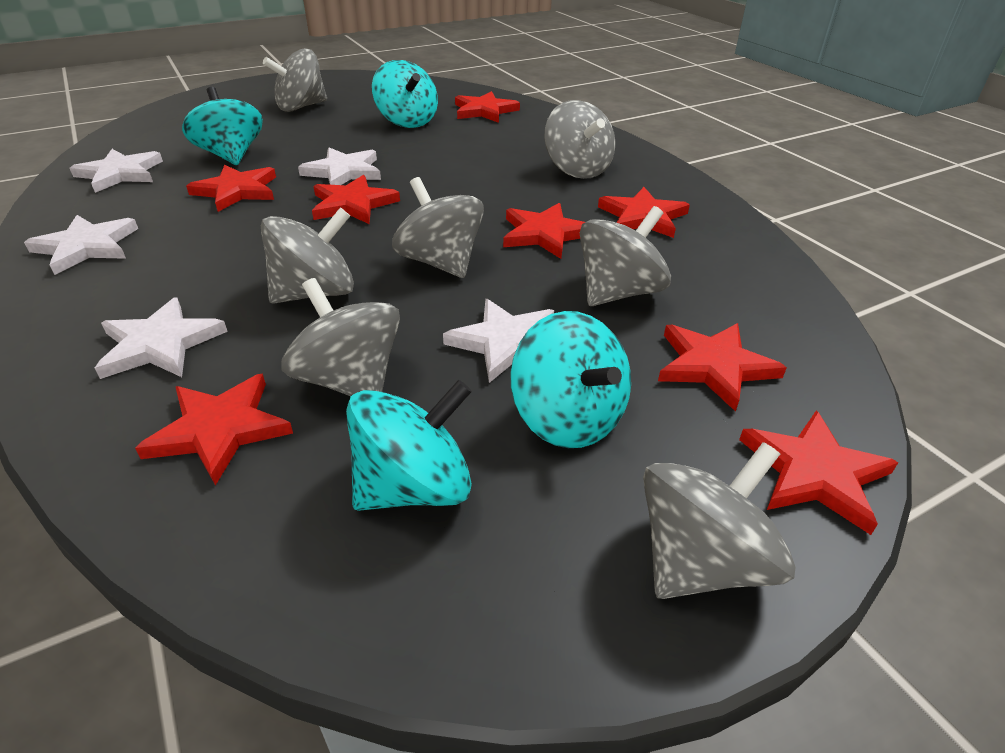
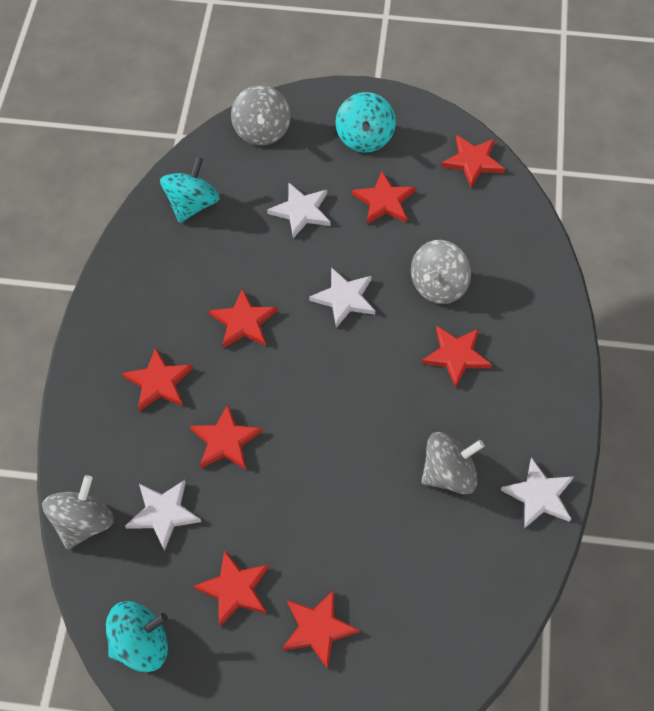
grey spinning top: 7 -> 4
turquoise spinning top: 4 -> 3
white star: 5 -> 4

